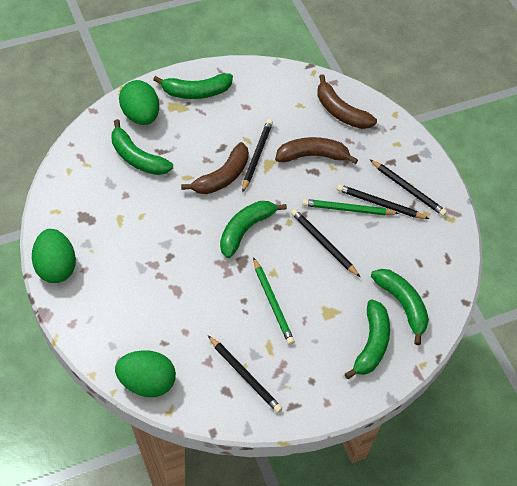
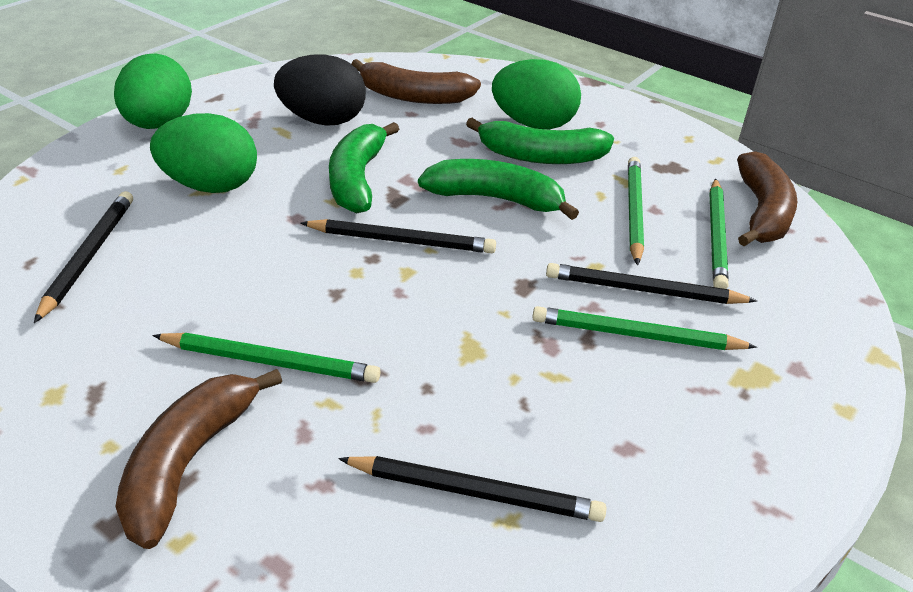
black egg: 0 -> 1
black pencil: 5 -> 4
green banana: 5 -> 3
green pencil: 2 -> 4

